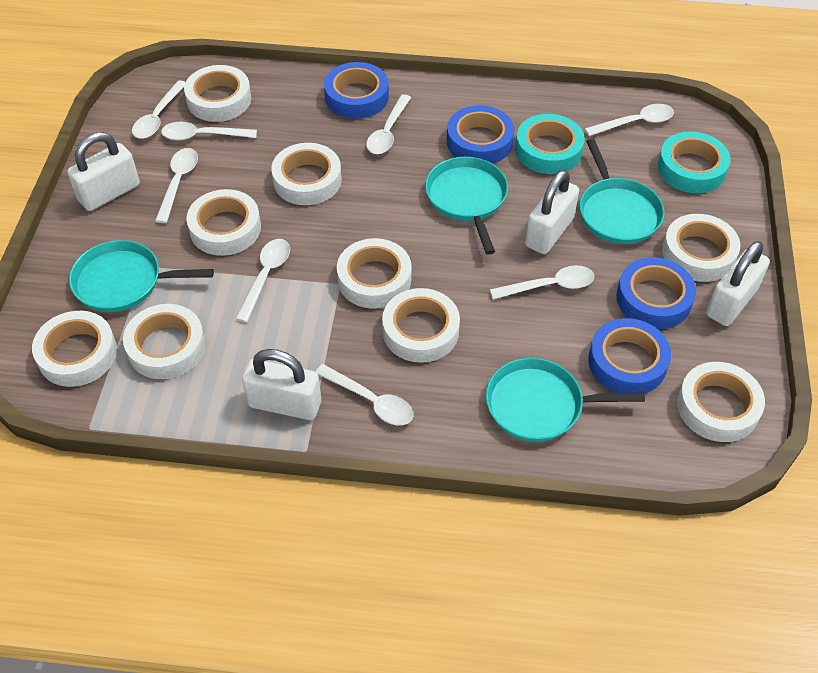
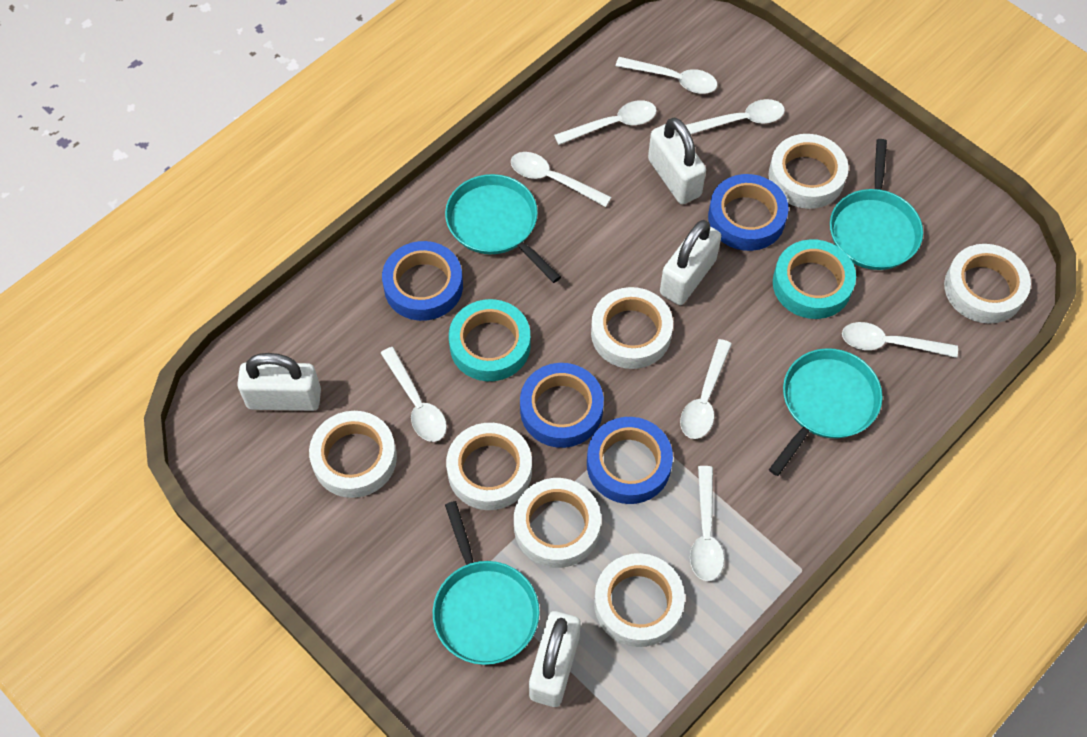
white tape: 9 -> 7

